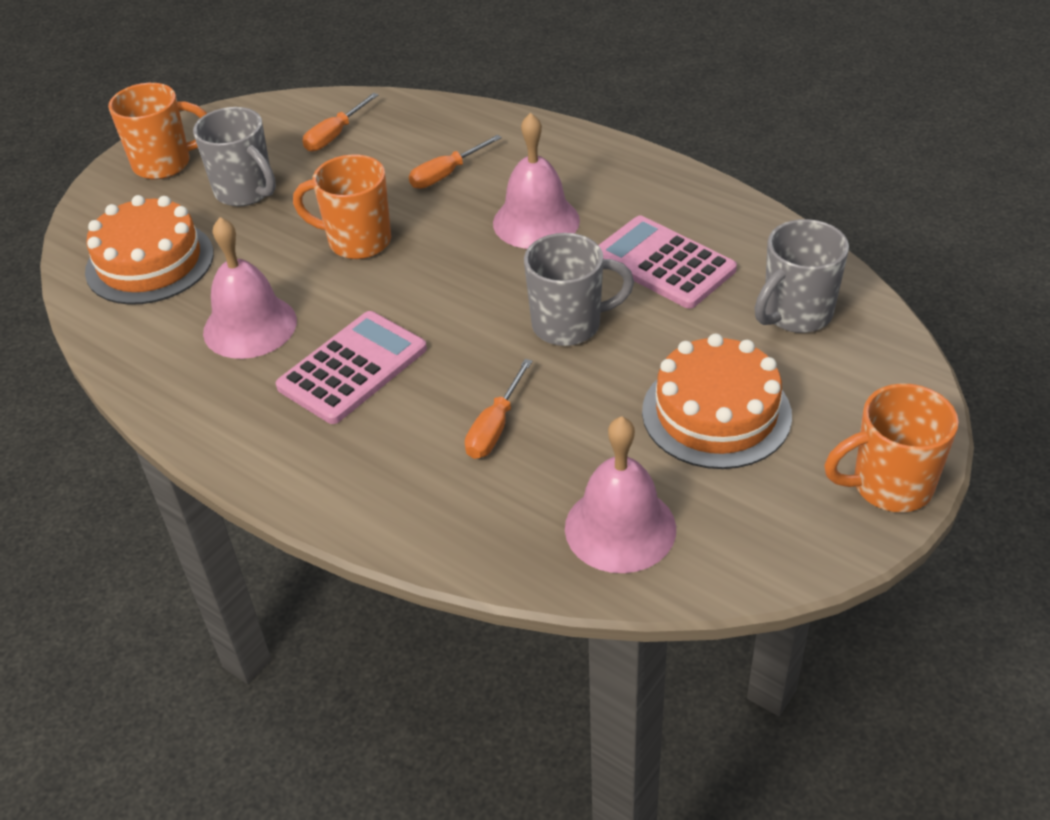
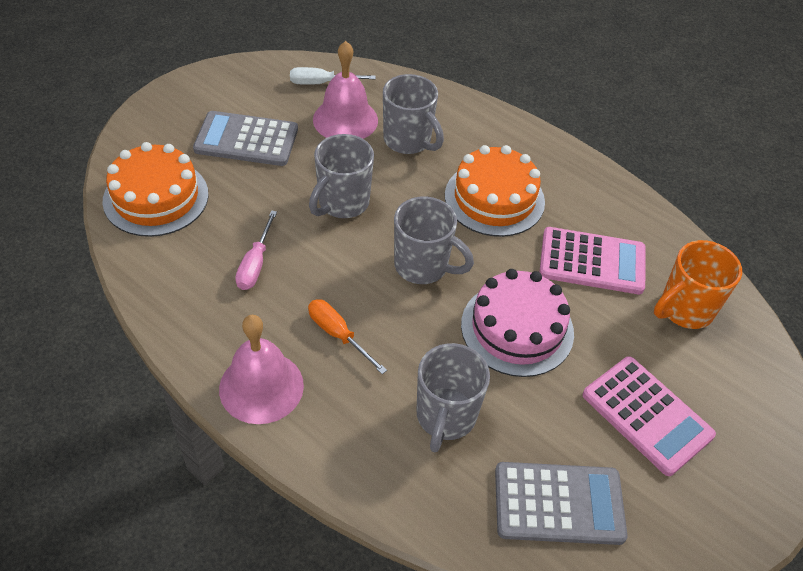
grey calculator: 0 -> 2
grey mug: 3 -> 4
orange mug: 3 -> 1
orange screwdriver: 3 -> 1
pink bell: 3 -> 2
pink cake: 0 -> 1
pink screwdriver: 0 -> 1
white screwdriver: 0 -> 1

